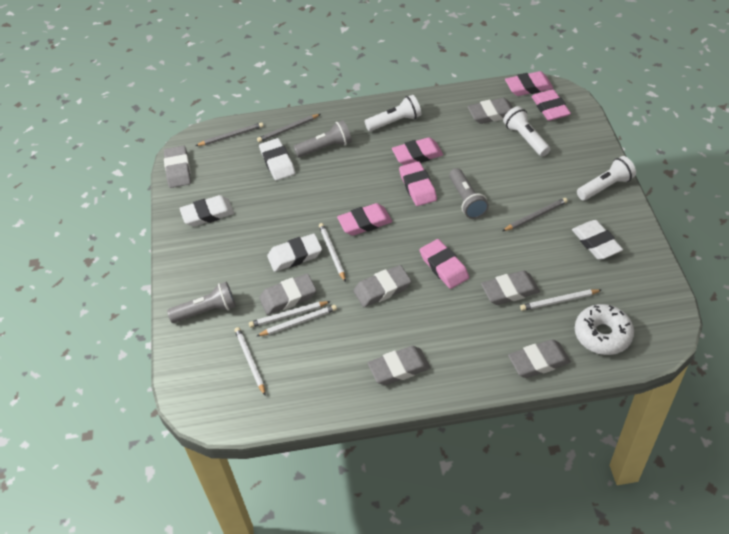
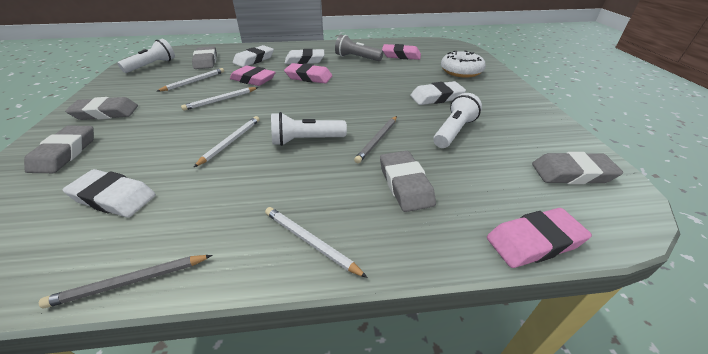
grey eraser: 7 -> 5
grey flashlight: 3 -> 1
grey pencil: 3 -> 2
pink eraser: 6 -> 4
white pencil: 5 -> 4

